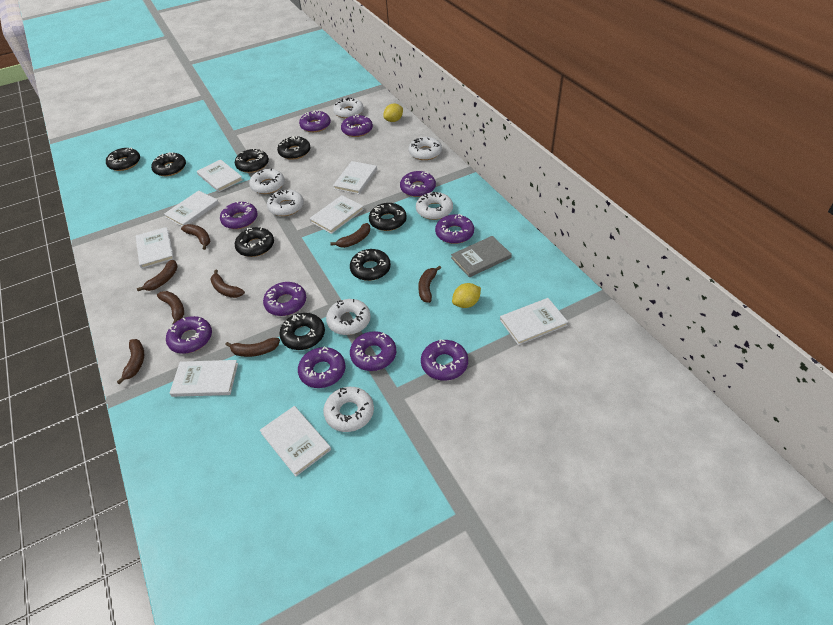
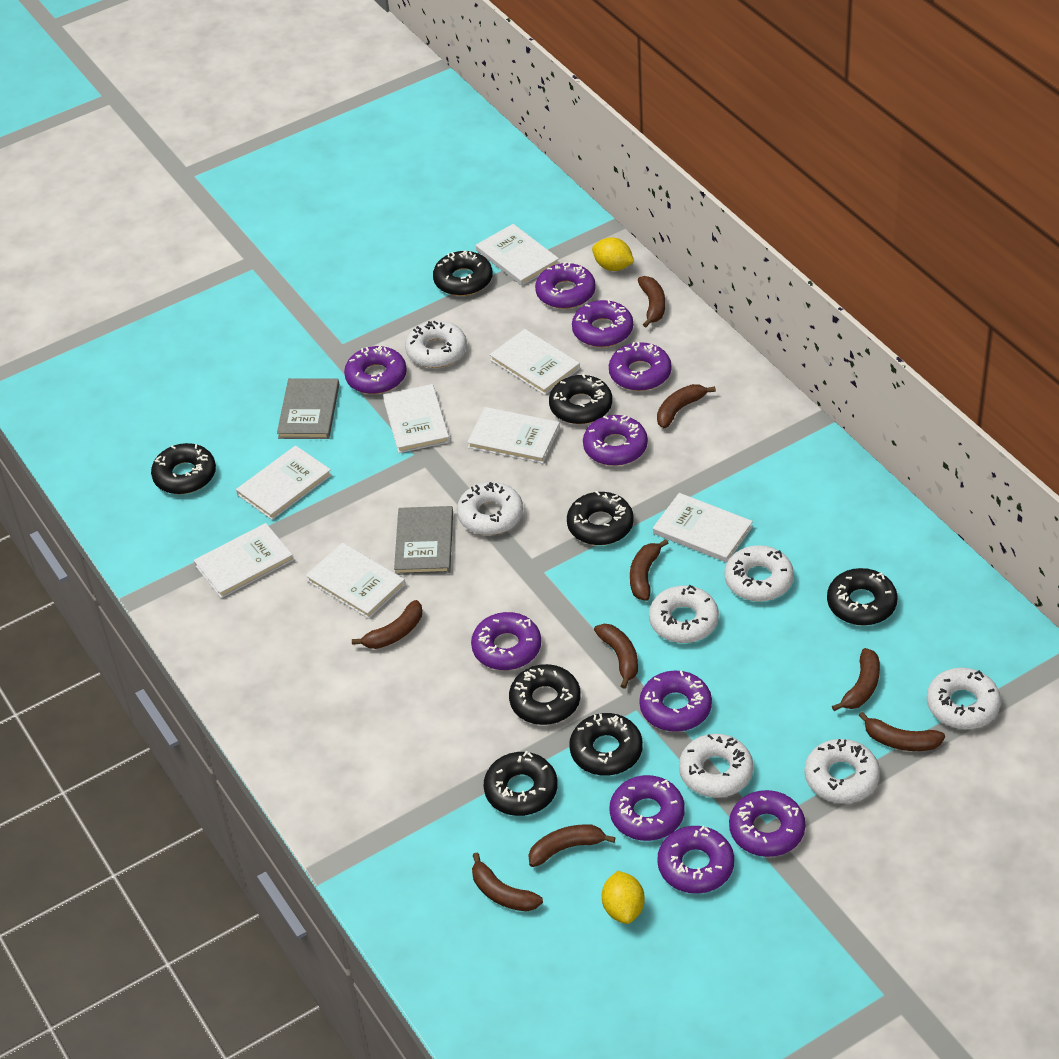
brown banana: 8 -> 9
grey book: 1 -> 2

